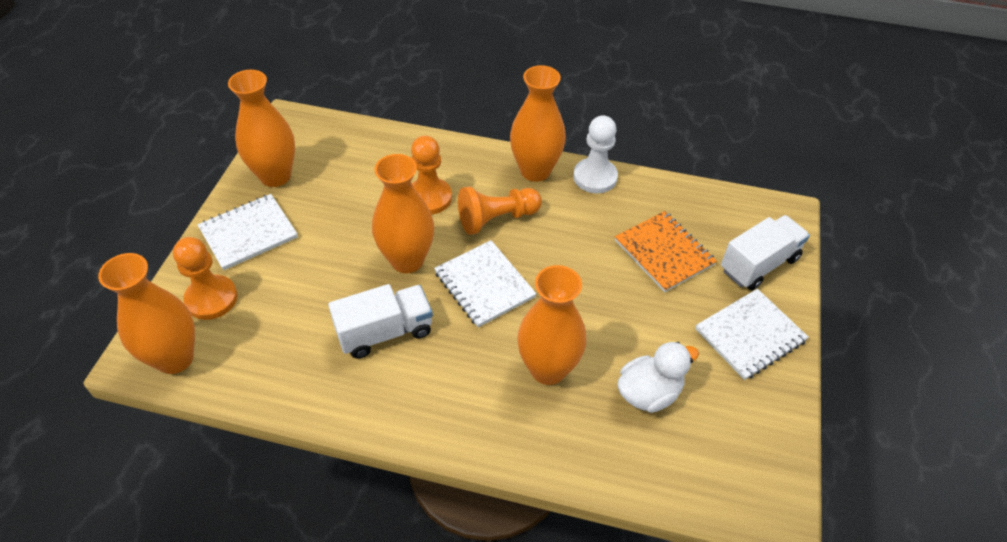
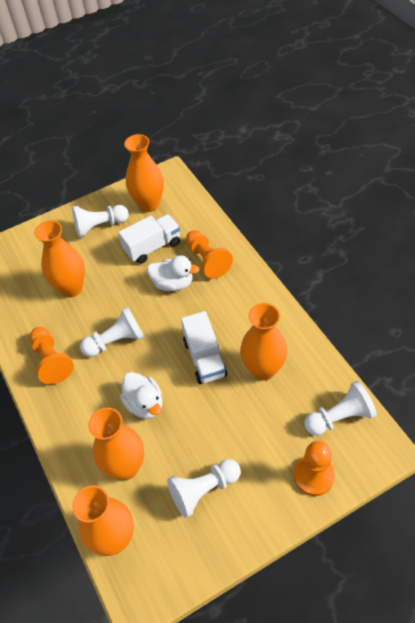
orange notebook: 1 -> 0
white duck: 1 -> 2
white notebook: 3 -> 0
white pawn: 1 -> 4

